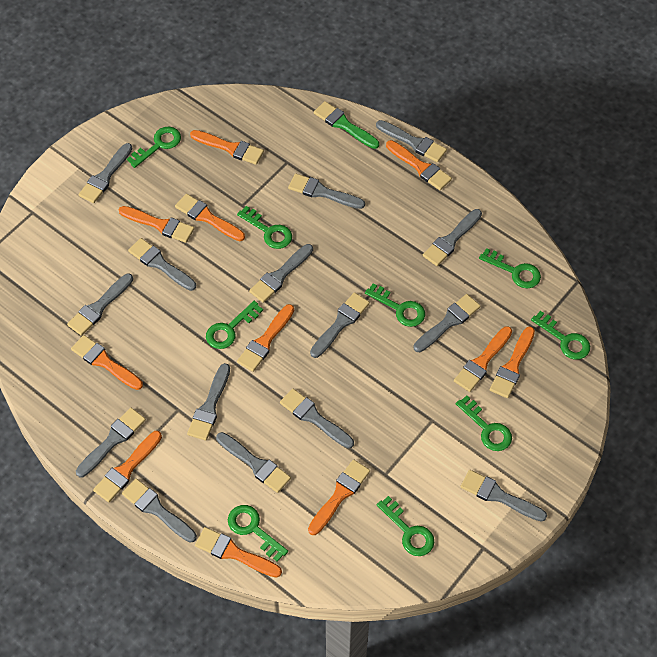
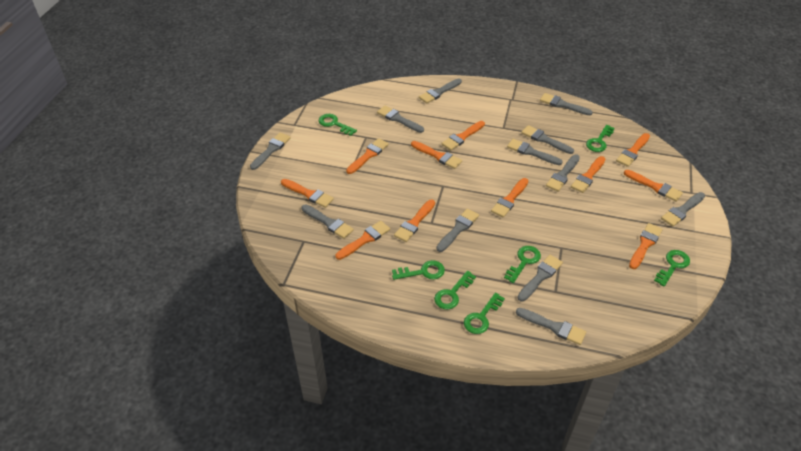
green brush: 1 -> 0
green key: 9 -> 7
grey brush: 15 -> 12

